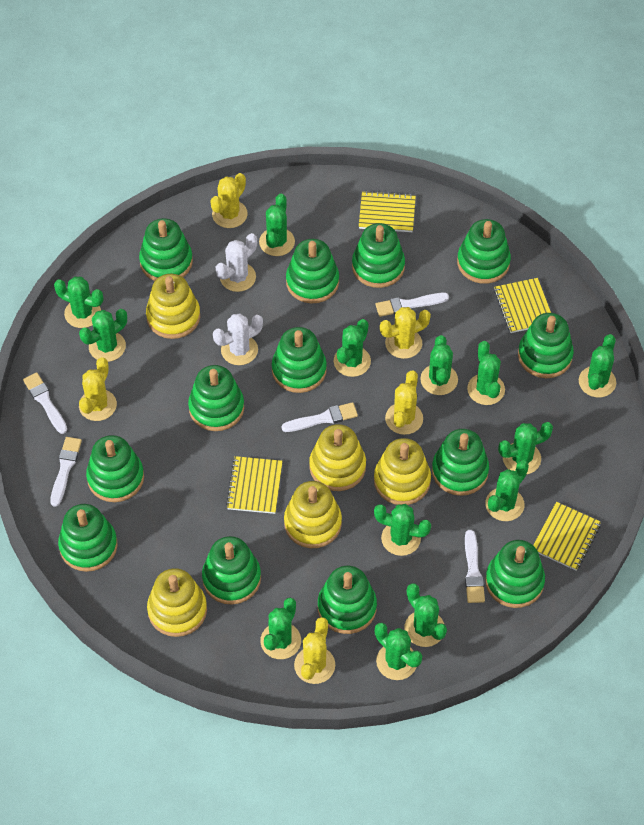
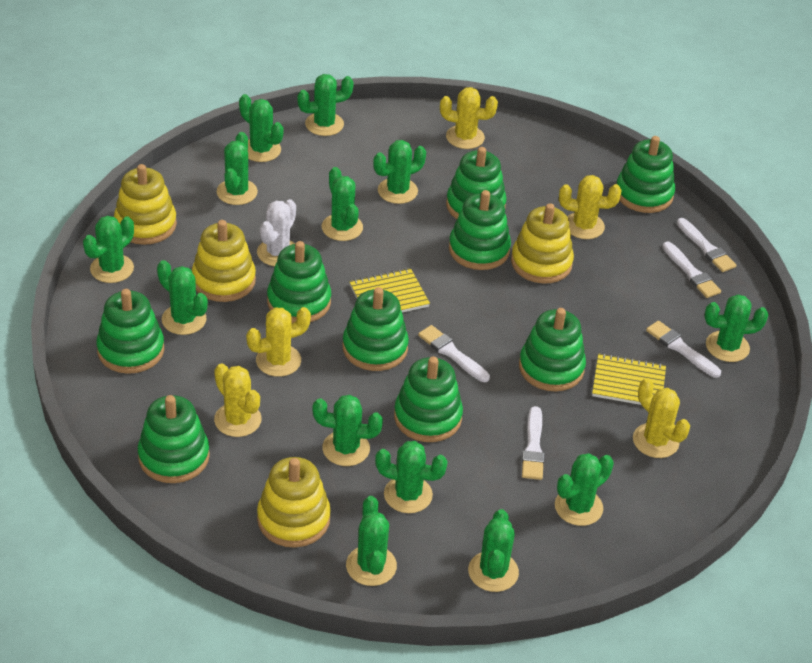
green stacking toy: 13 -> 9
white cactus: 2 -> 1
yellow notebook: 4 -> 2
yellow stacking toy: 5 -> 4

